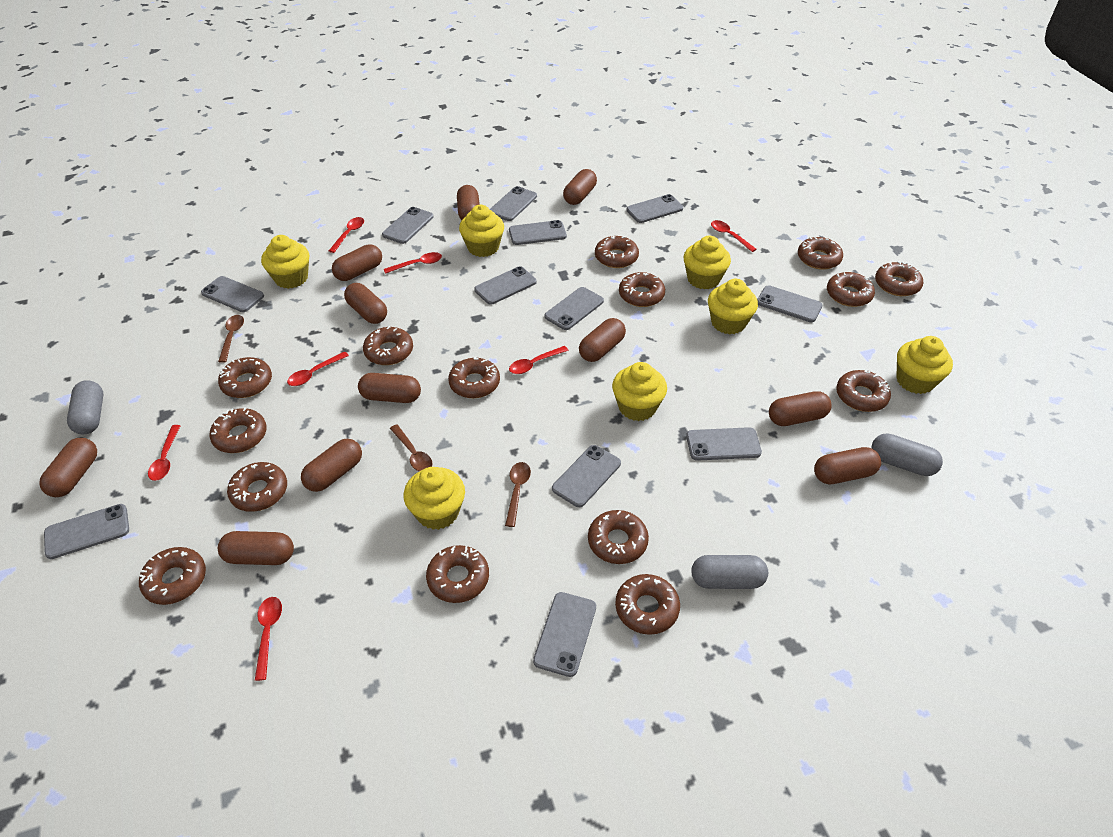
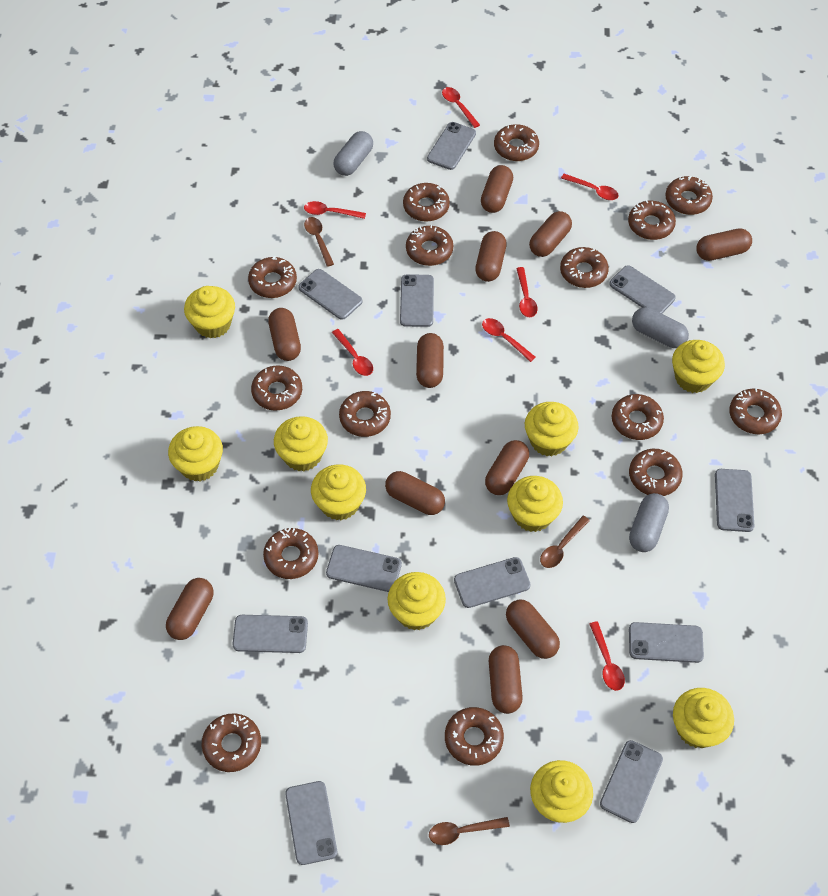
grey phone: 12 -> 11
yellow cupcake: 7 -> 10

